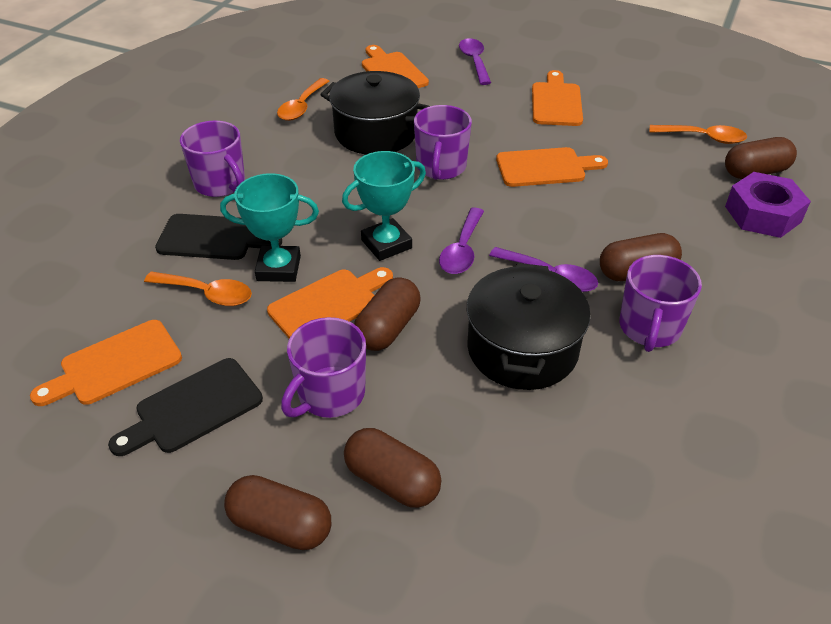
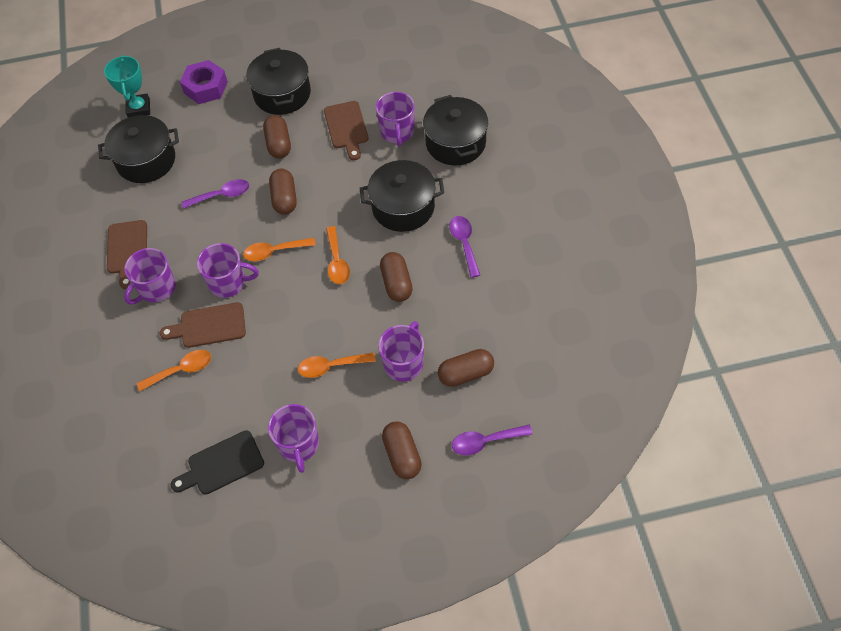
black cutting board: 2 -> 1
black pot: 2 -> 4
brown cutting board: 0 -> 3
orange cutting board: 5 -> 0
orange spoon: 3 -> 4
purple mug: 4 -> 5
turquoise trophy: 2 -> 1

